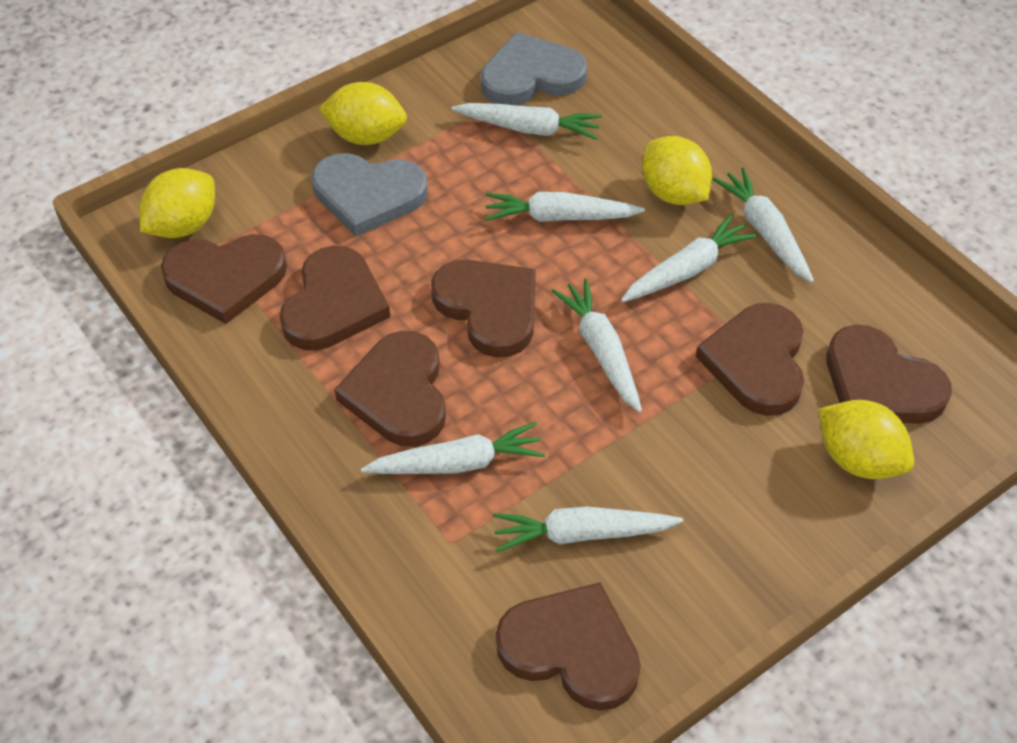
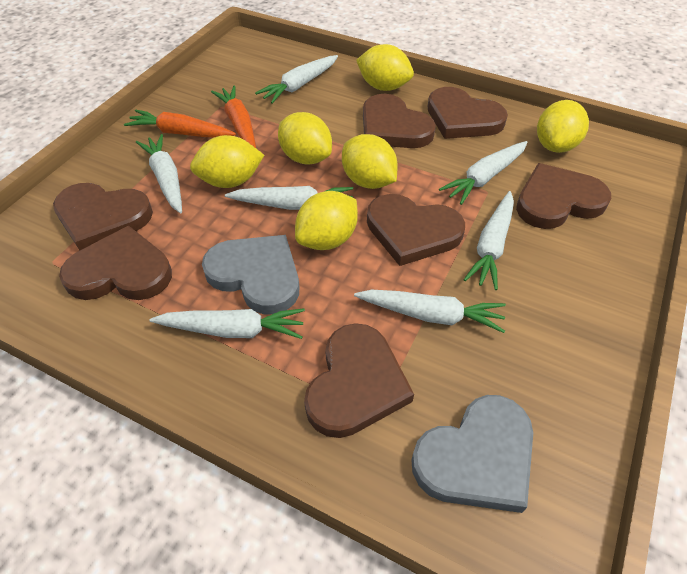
orange carrot: 0 -> 2
yellow lemon: 4 -> 6

